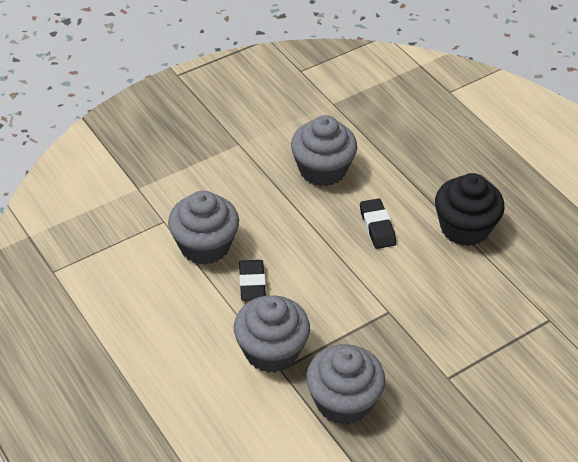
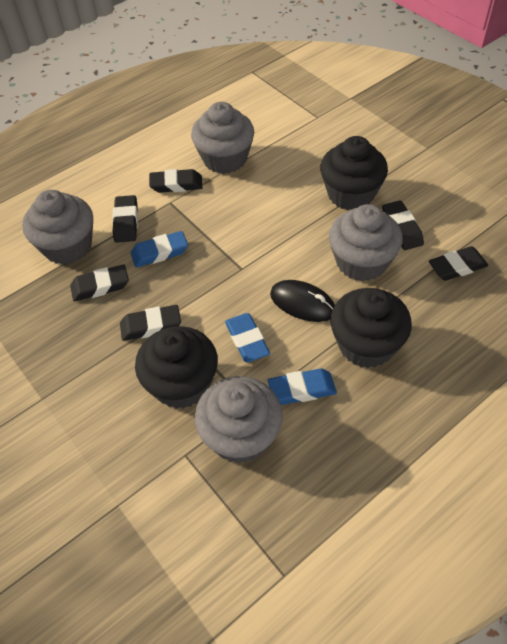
black cupcake: 1 -> 3
black eraser: 2 -> 6
black mouse: 0 -> 1
blue eraser: 0 -> 3

